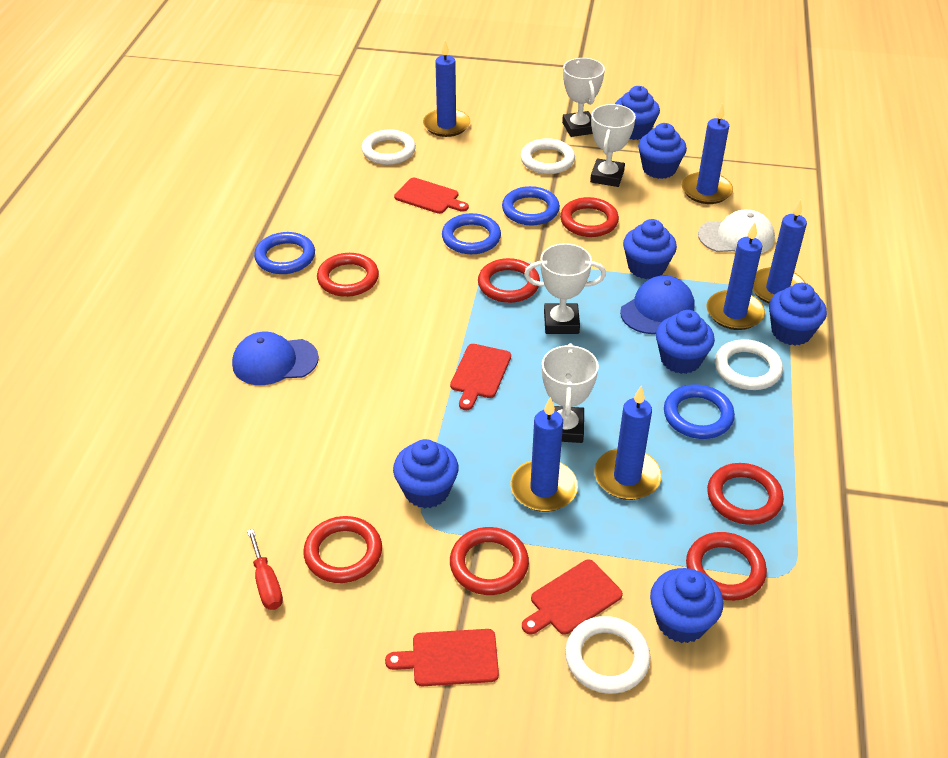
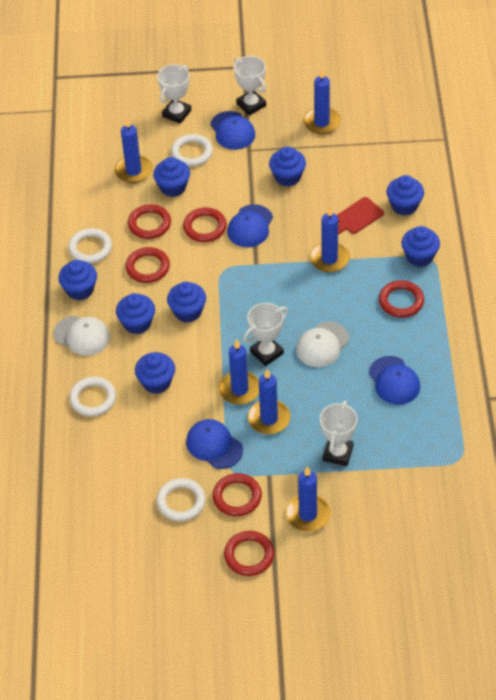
blue cap: 2 -> 4
blue cupcake: 7 -> 8
blue ring: 4 -> 0
red cutting board: 4 -> 1
red ring: 7 -> 6
red screwdriver: 1 -> 0
white cap: 1 -> 2

